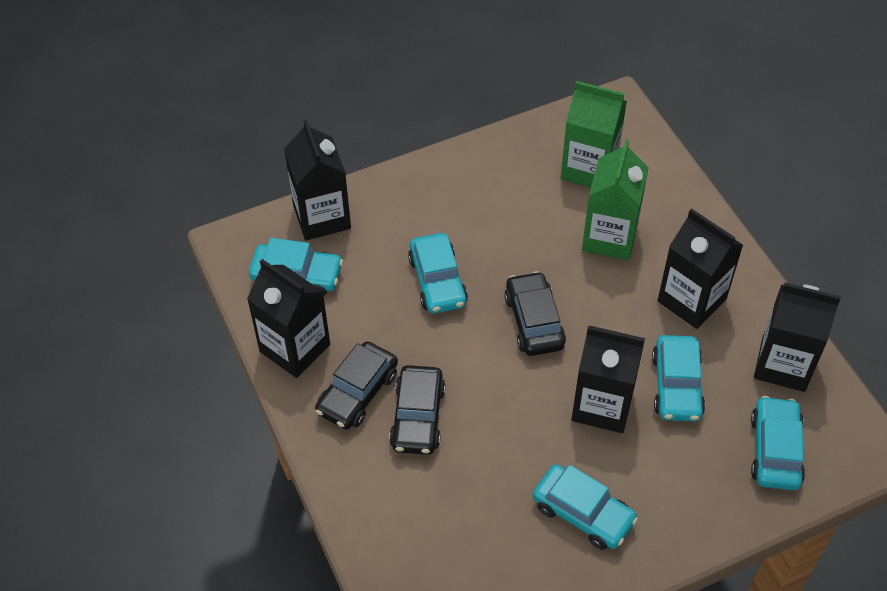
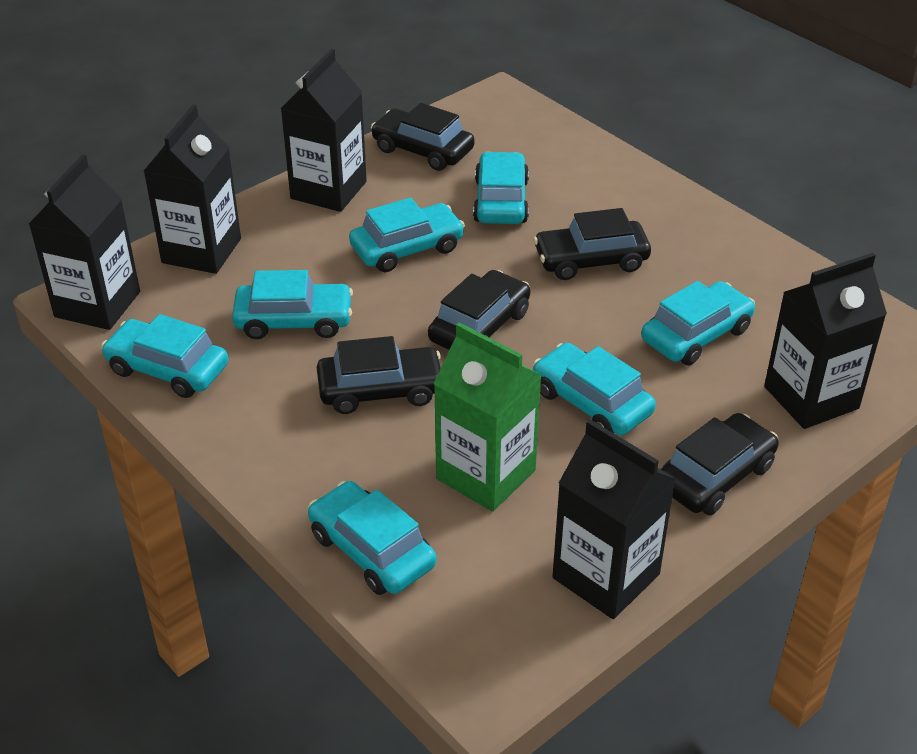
black car: 3 -> 5
green carton: 2 -> 1
turquoise car: 5 -> 7

